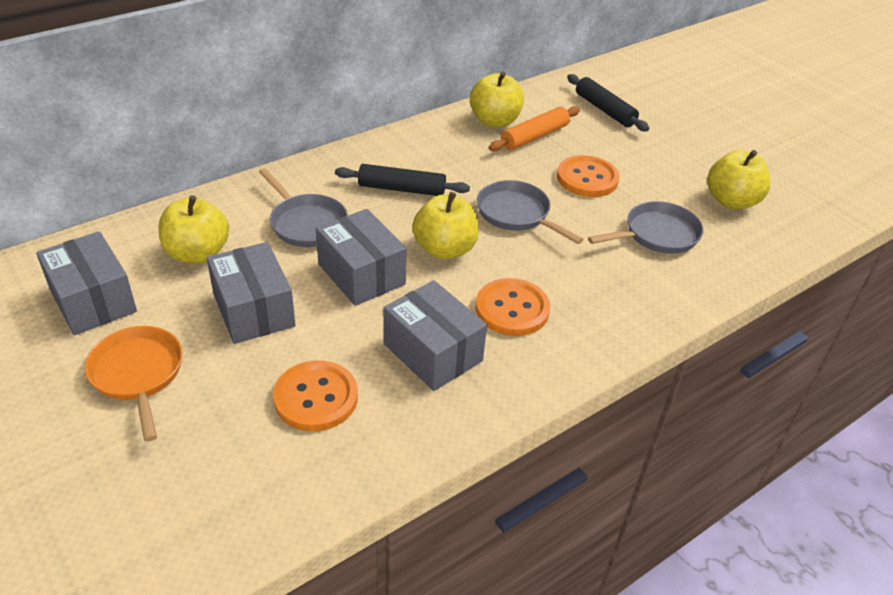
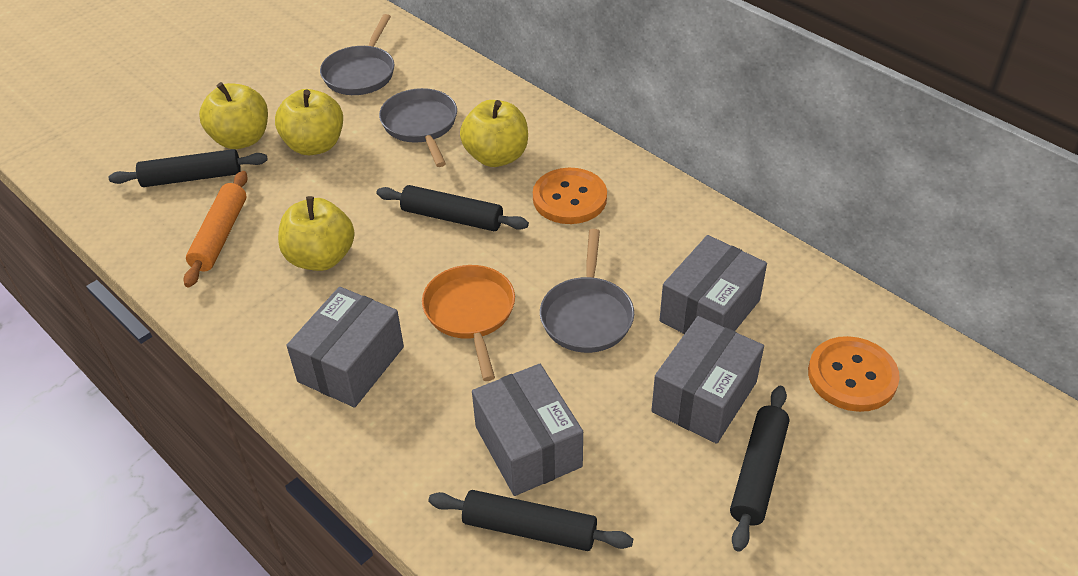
black rolling pin: 2 -> 4
orange button: 3 -> 2

